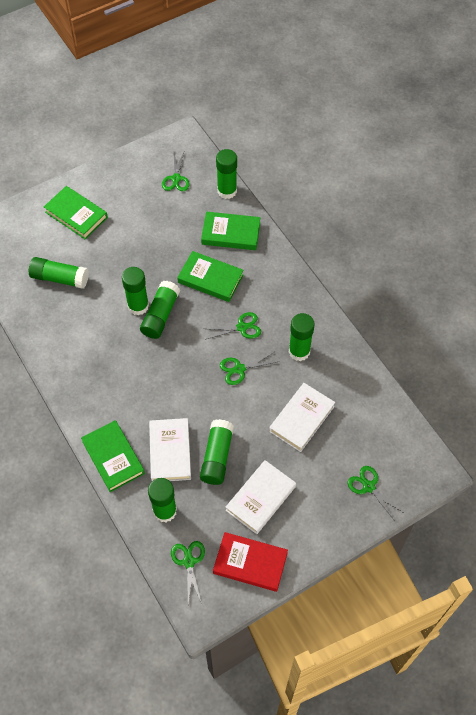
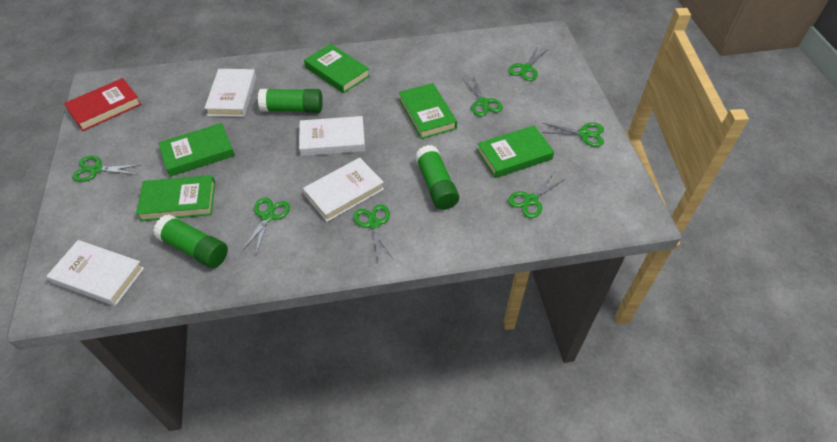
green book: 4 -> 5
green glue stick: 7 -> 3
green scissors: 5 -> 7
white book: 3 -> 4

